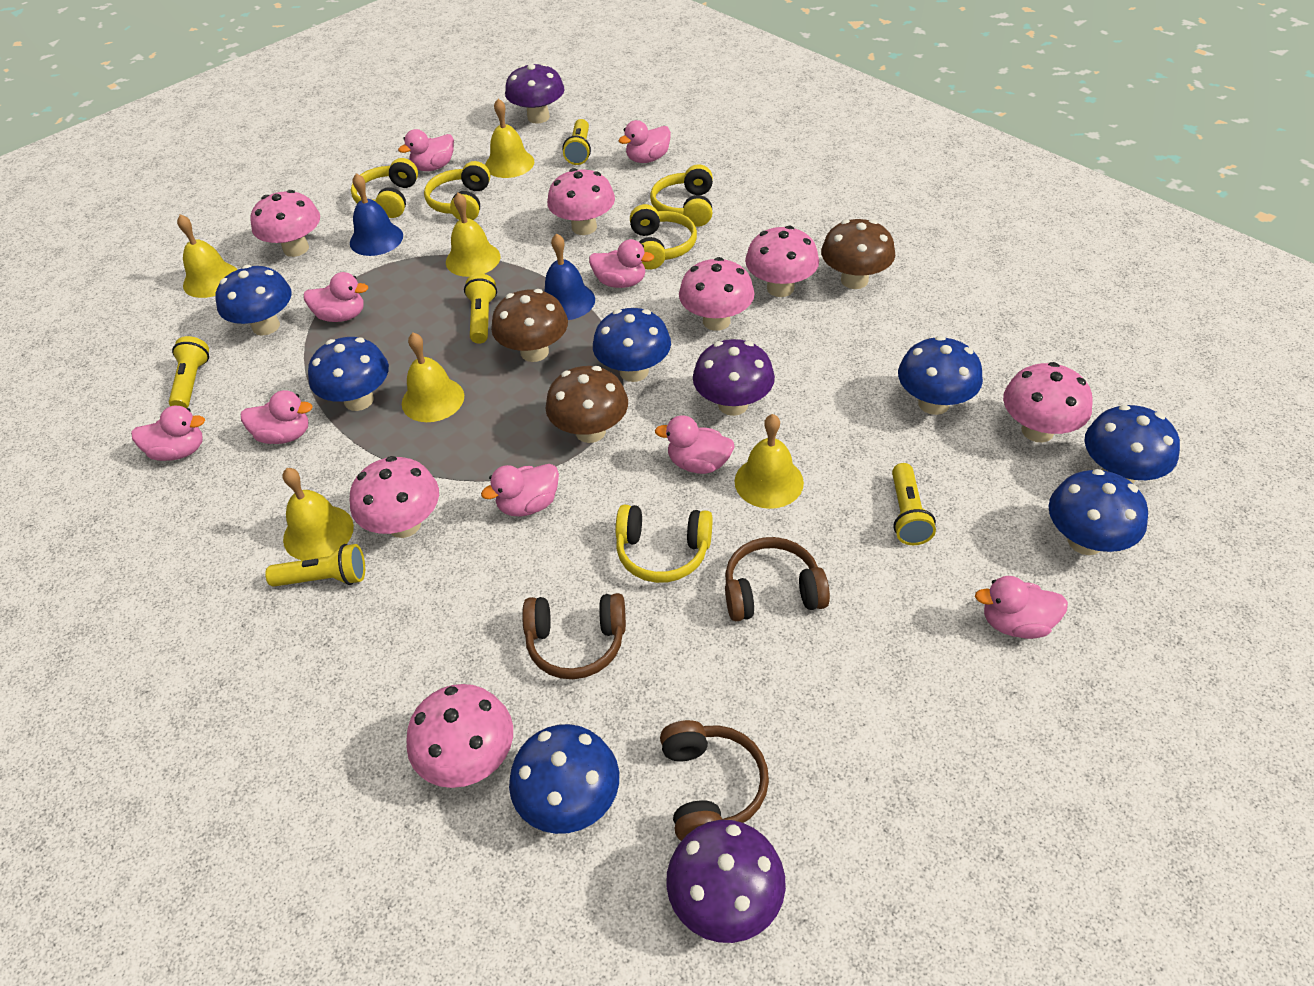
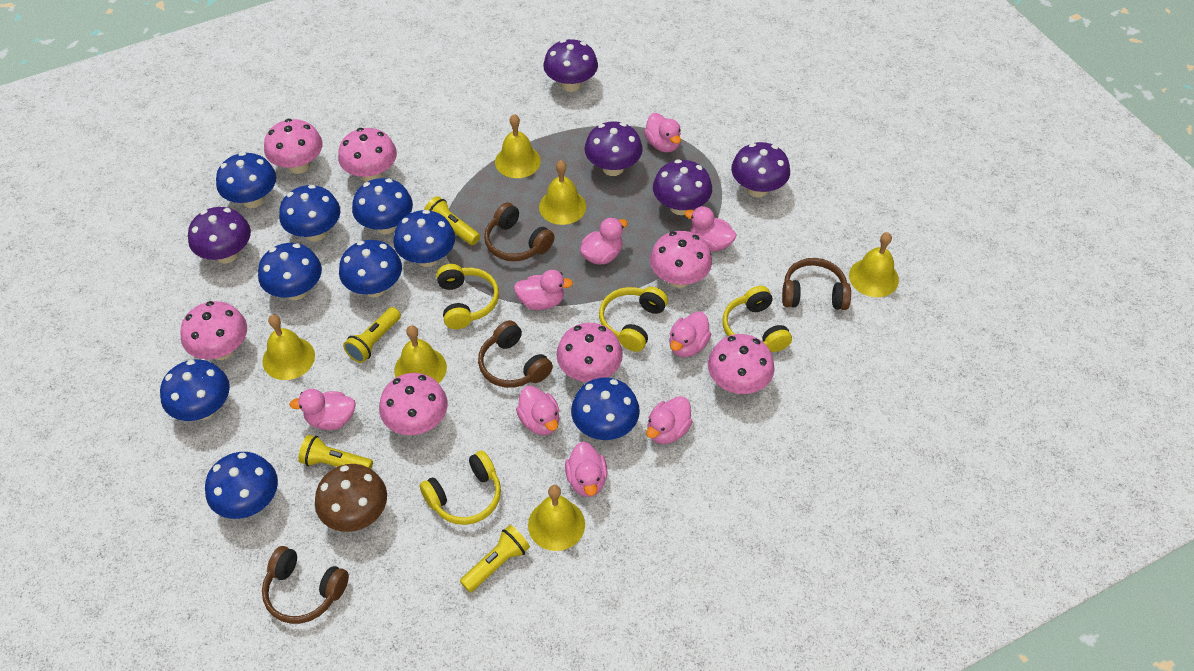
blue bell: 2 -> 0
blue mushroom: 7 -> 9
brown headphones: 3 -> 4
brown mushroom: 3 -> 1
purple mushroom: 3 -> 5
yellow flashlight: 5 -> 4
yellow headphones: 5 -> 4

